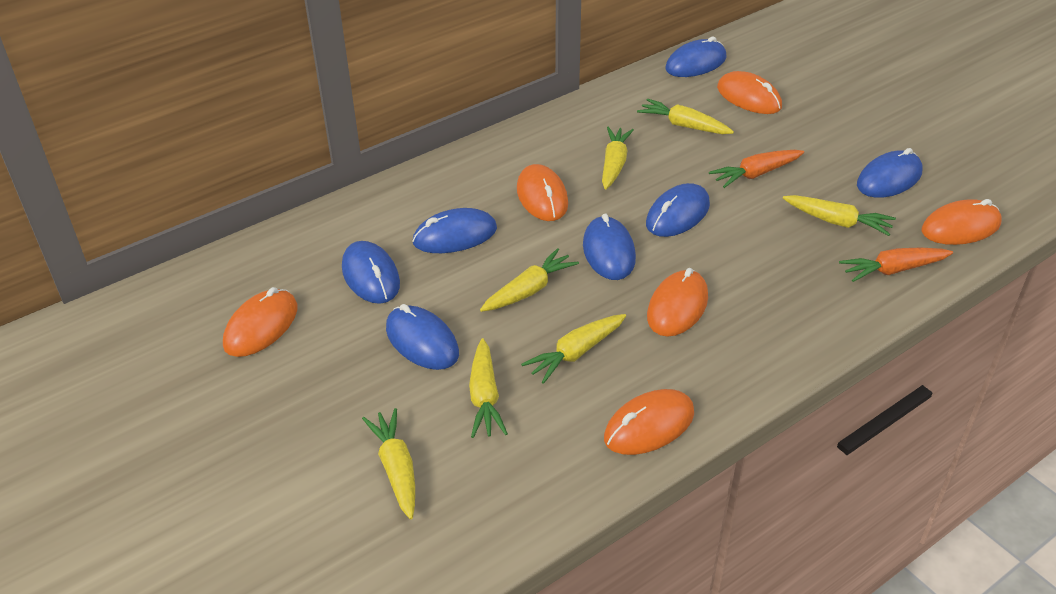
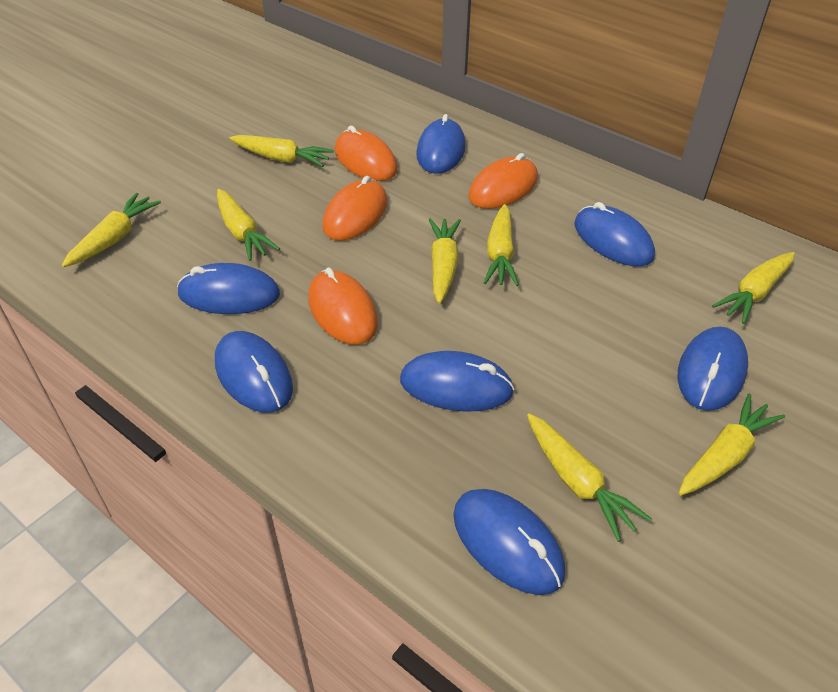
orange carrot: 2 -> 0
orange mouse: 6 -> 4
yellow carrot: 7 -> 8

